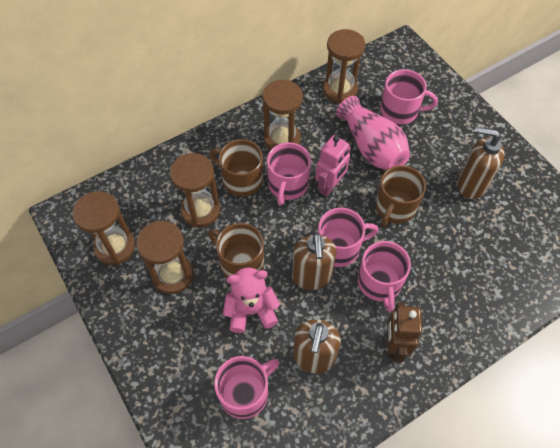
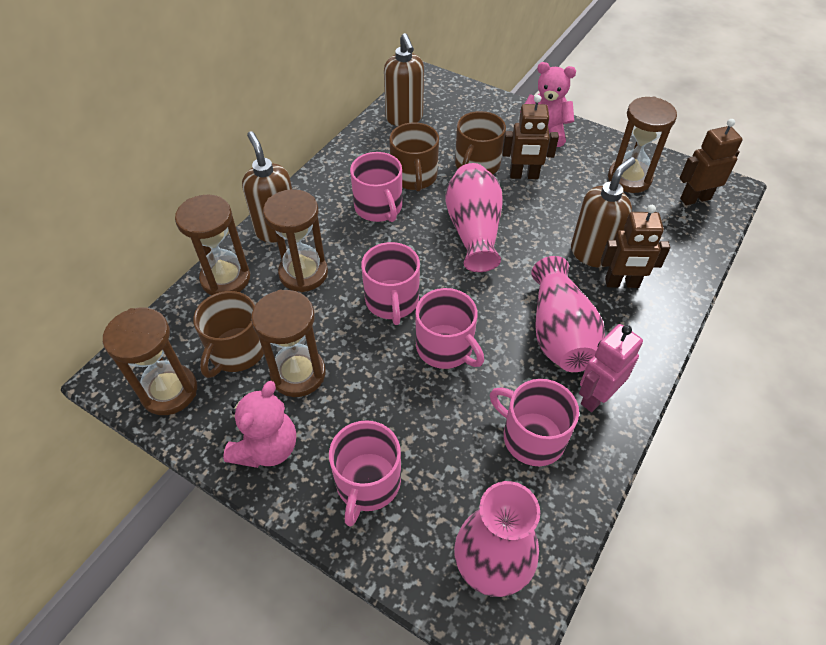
brown robot: 1 -> 3
pink teddy bear: 1 -> 2
pink vase: 1 -> 3

